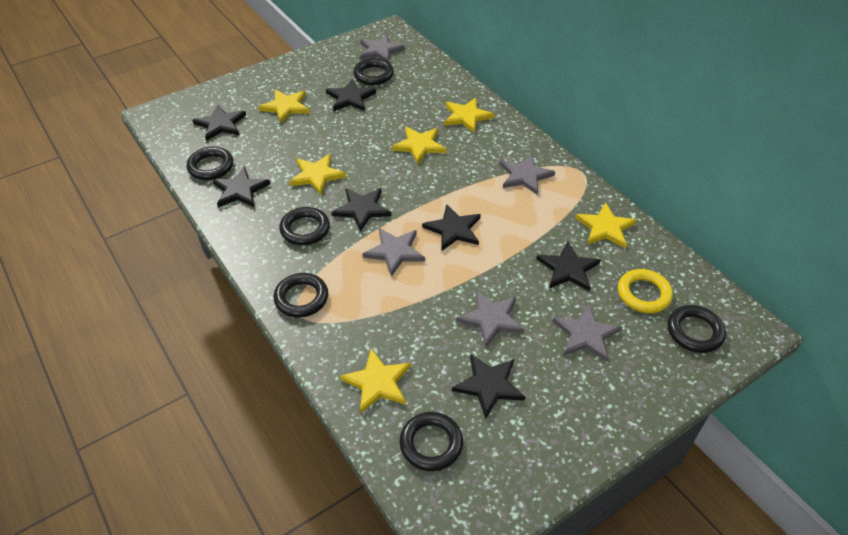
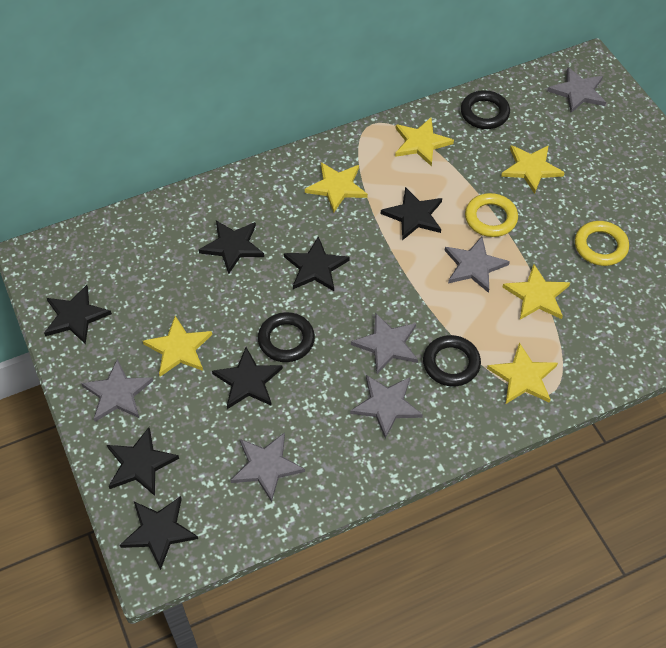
black ring: 6 -> 3
grey star: 5 -> 6
yellow ring: 1 -> 2

